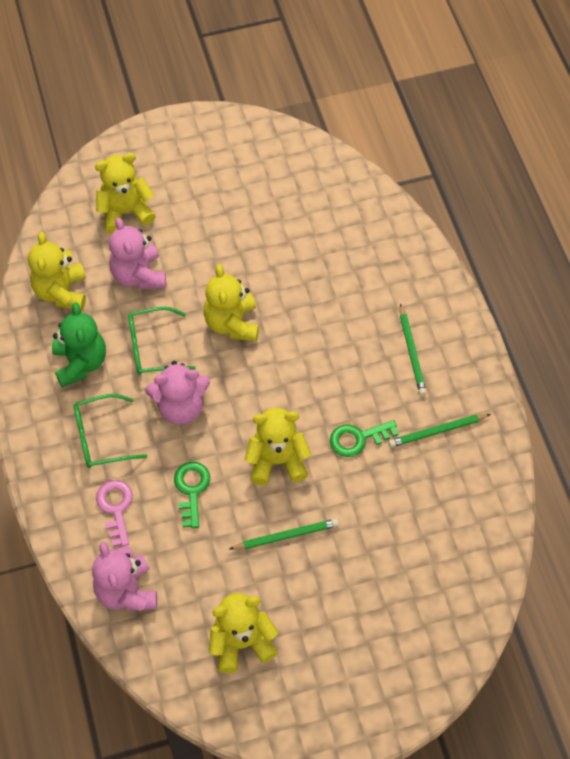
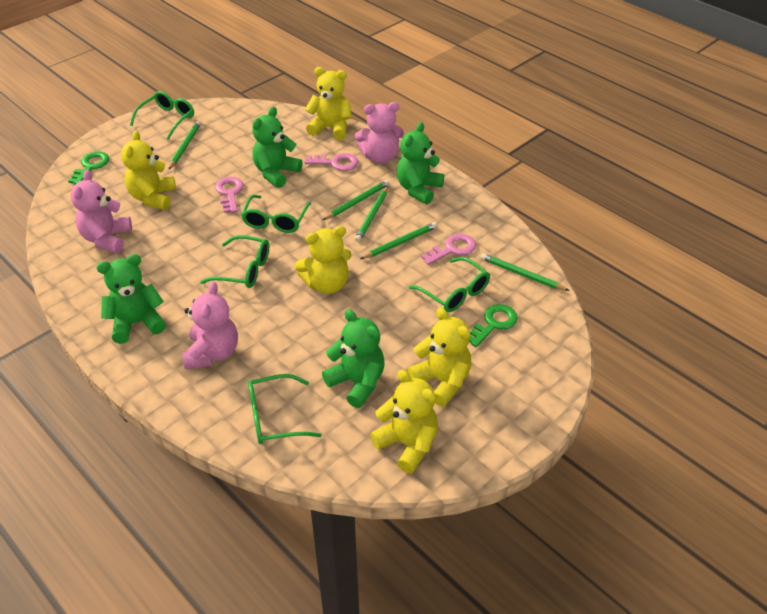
green glasses: 2 -> 5
green pencil: 3 -> 5
green teddy bear: 1 -> 4
pink key: 1 -> 3

